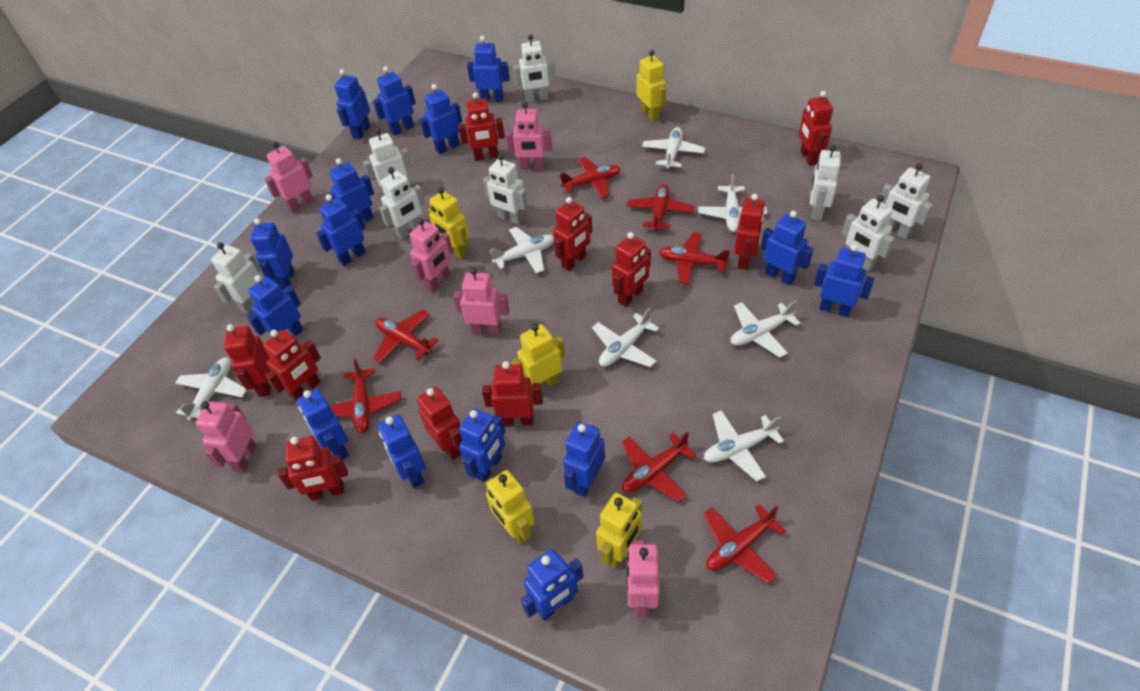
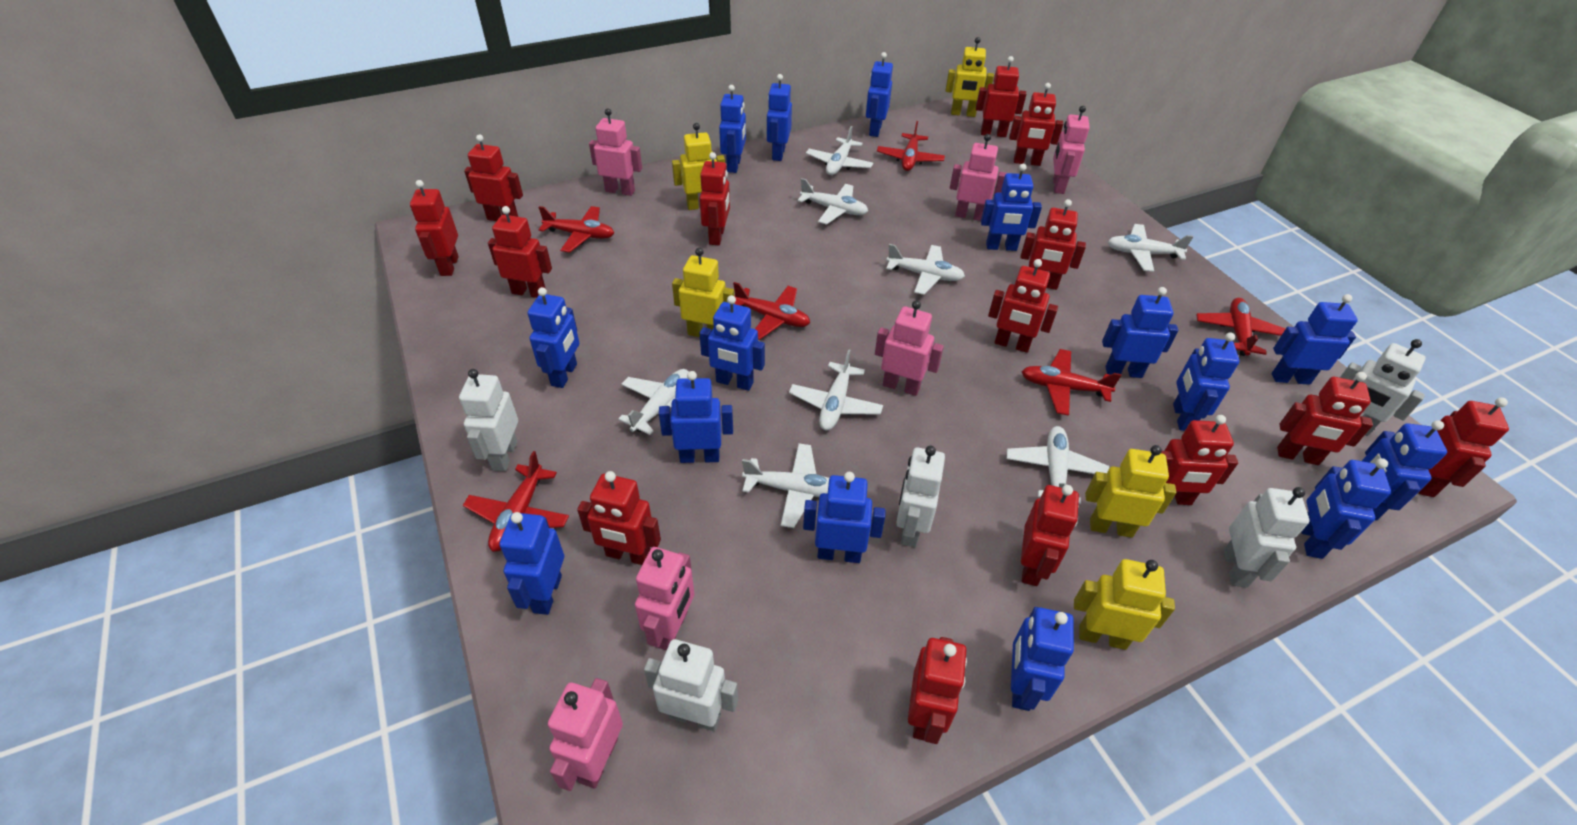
red plane: 7 -> 6
red robot: 10 -> 14
white plane: 7 -> 8
white robot: 8 -> 5

